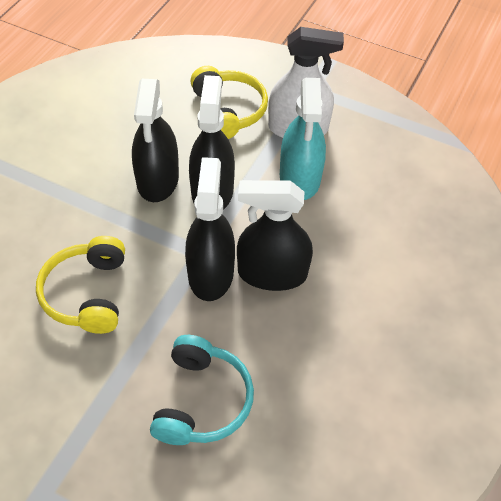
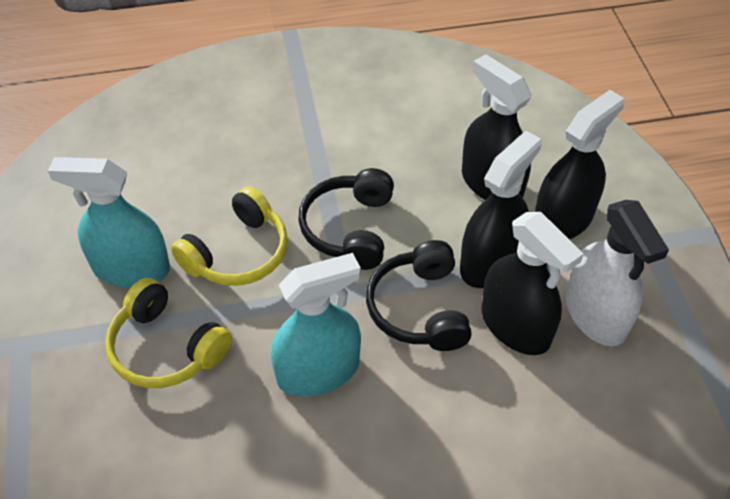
black headphones: 0 -> 2
turquoise headphones: 1 -> 0
turquoise spray bottle: 1 -> 2

